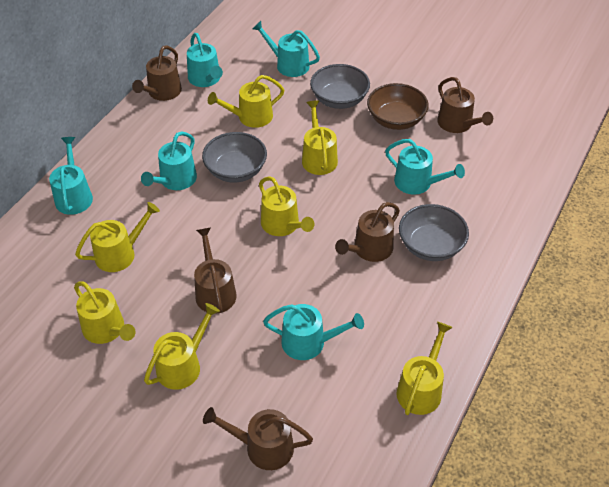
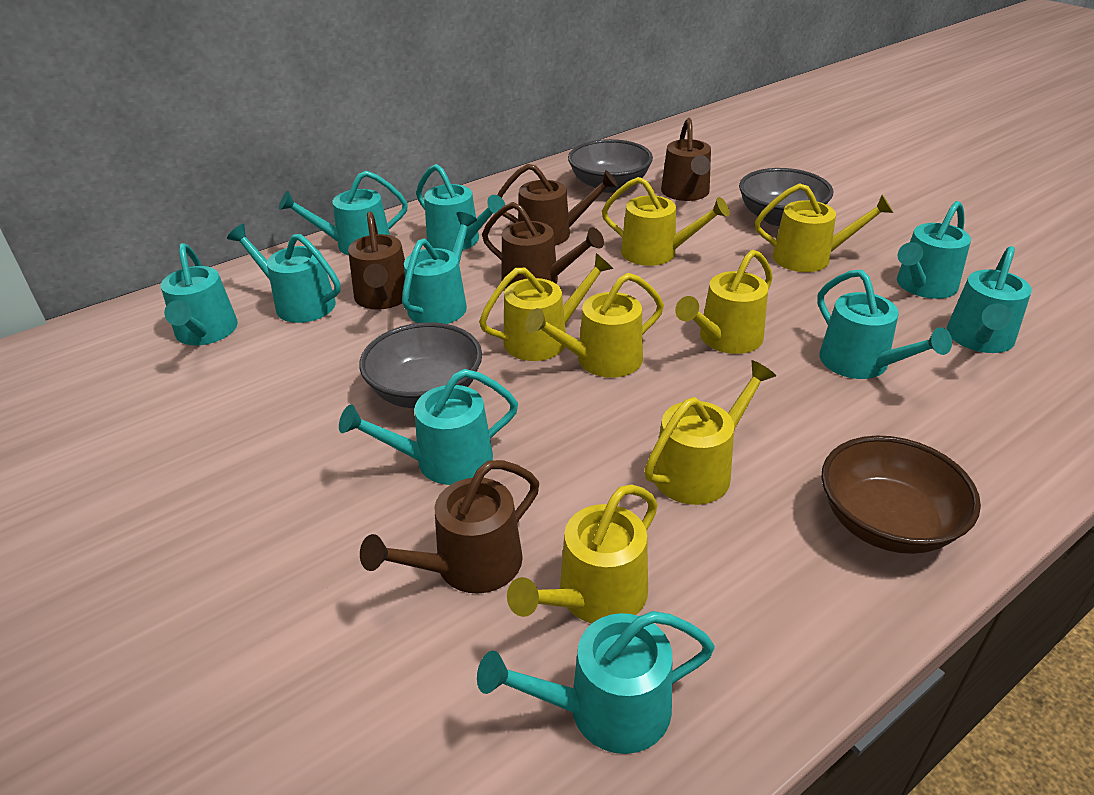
turquoise watering can: 6 -> 10

